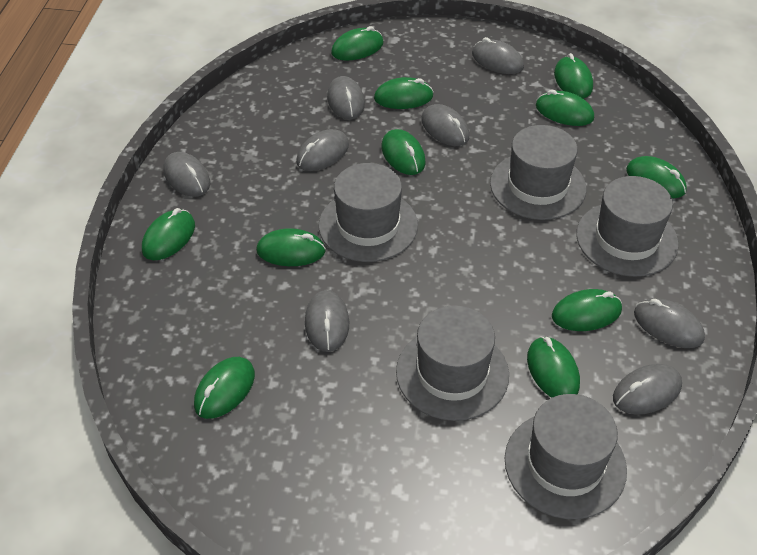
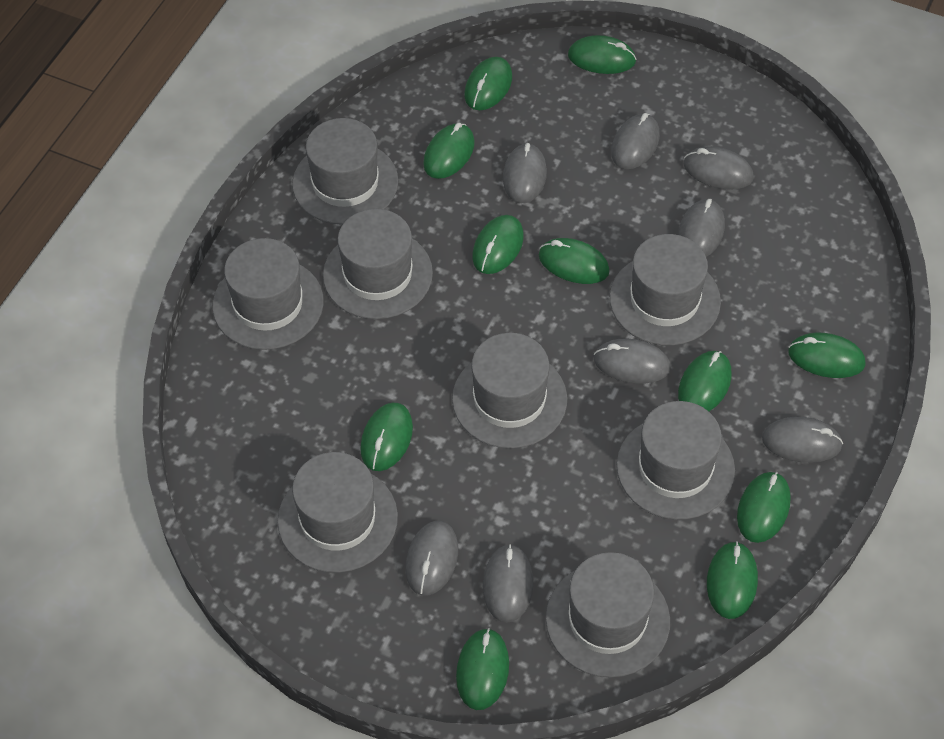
grey hat: 5 -> 8

